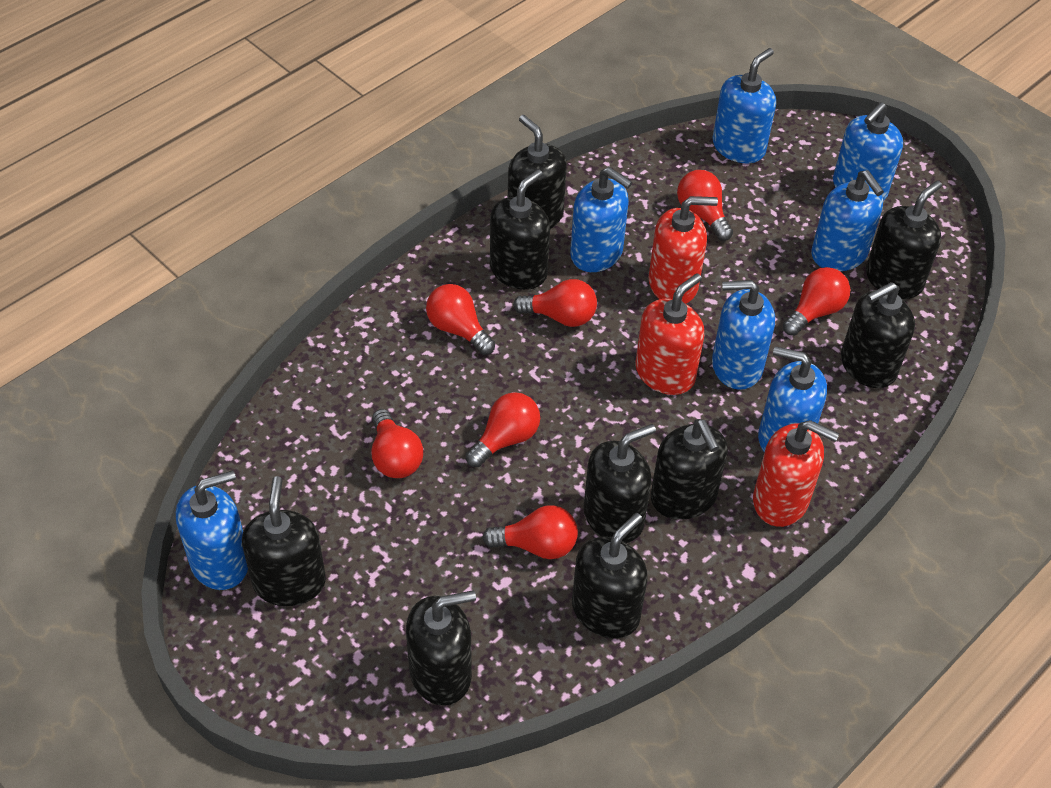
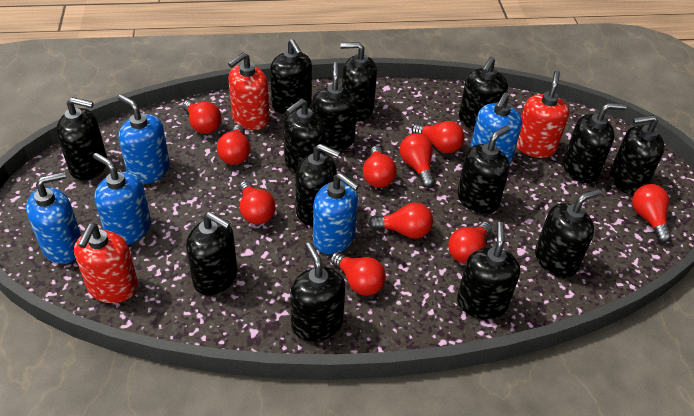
black soap dispenser: 9 -> 14
blue soap dispenser: 7 -> 5
red light bulb: 7 -> 10

